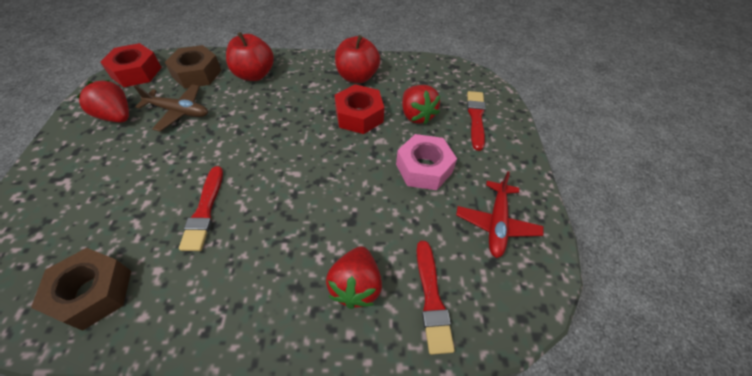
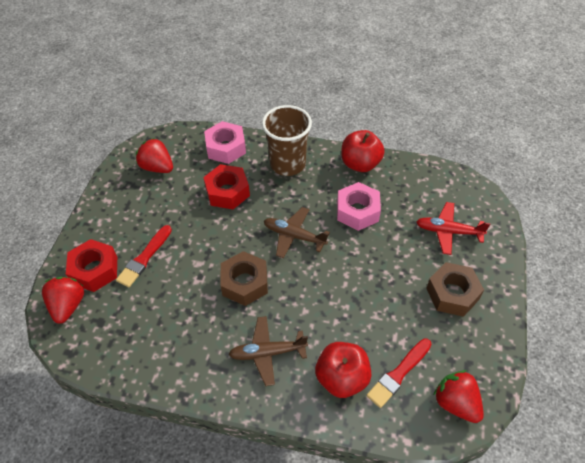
brown cup: 0 -> 1
brown plane: 1 -> 2
pink nut: 1 -> 2
red brush: 3 -> 2

